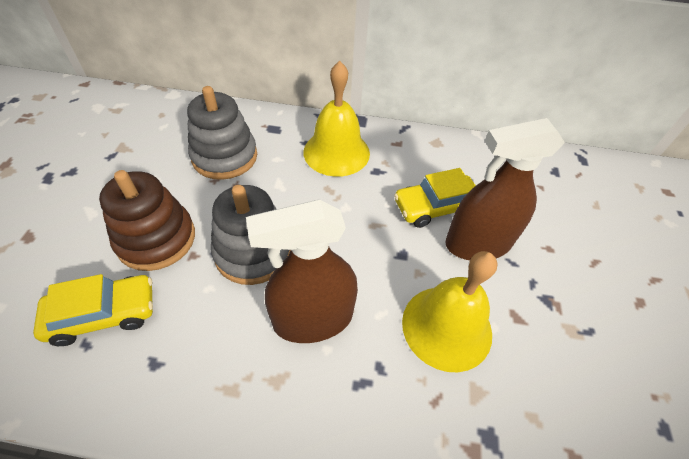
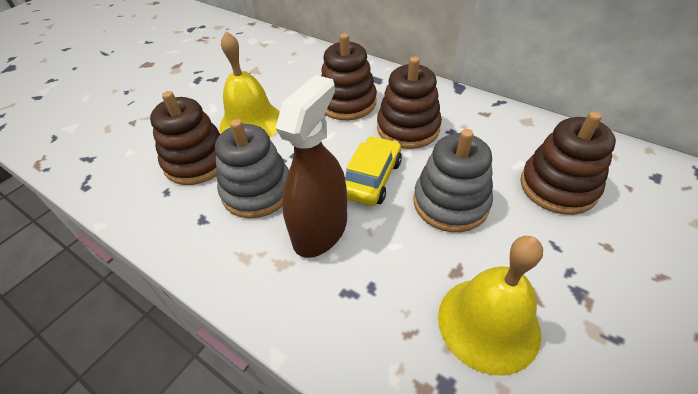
brown spray bottle: 2 -> 1
brown stacking toy: 1 -> 4
yellow car: 2 -> 1

